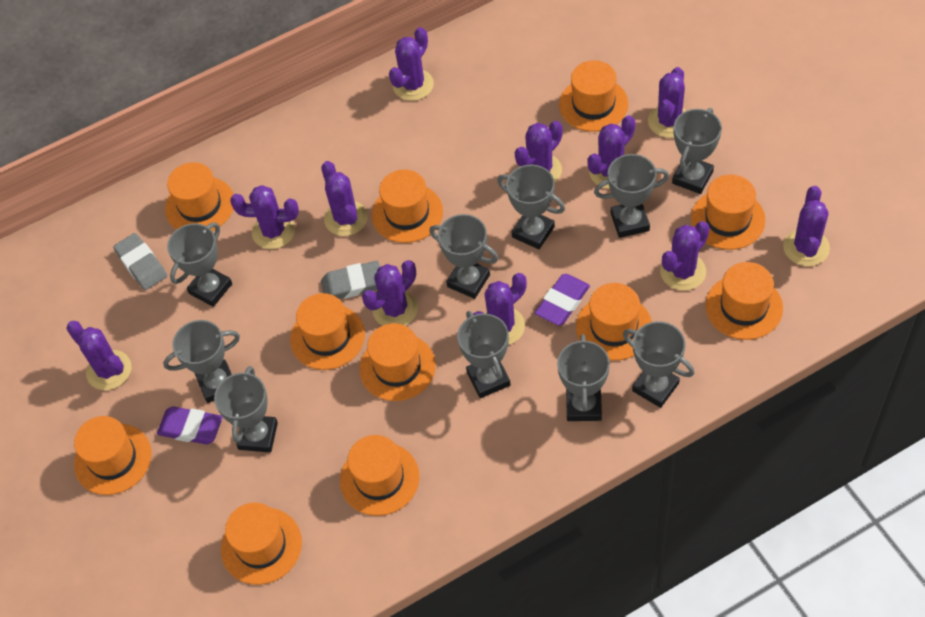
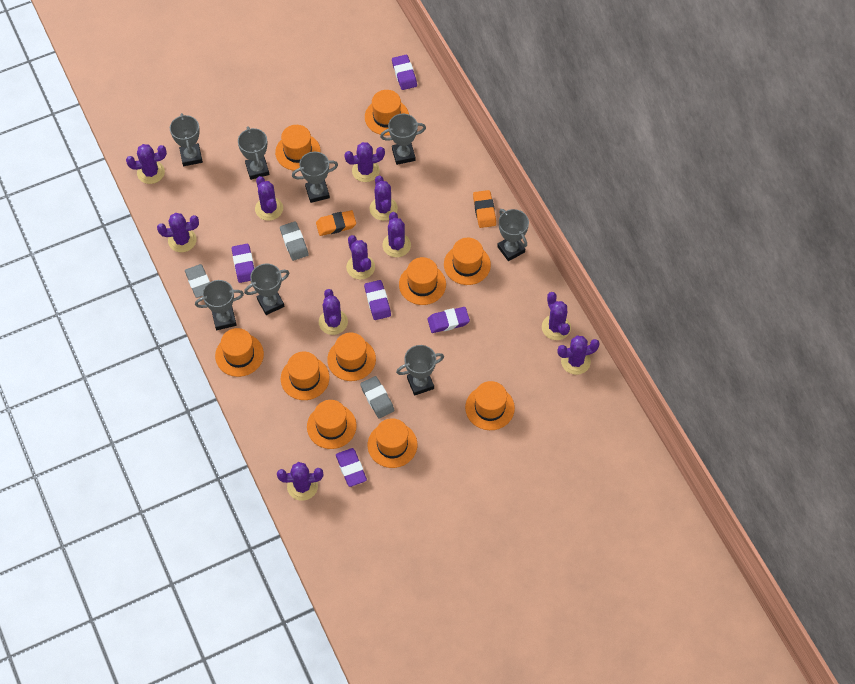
grey eraser: 2 -> 3
grey trophy: 10 -> 8
orange eraser: 0 -> 2
orange hat: 11 -> 10
purple eraser: 2 -> 5

